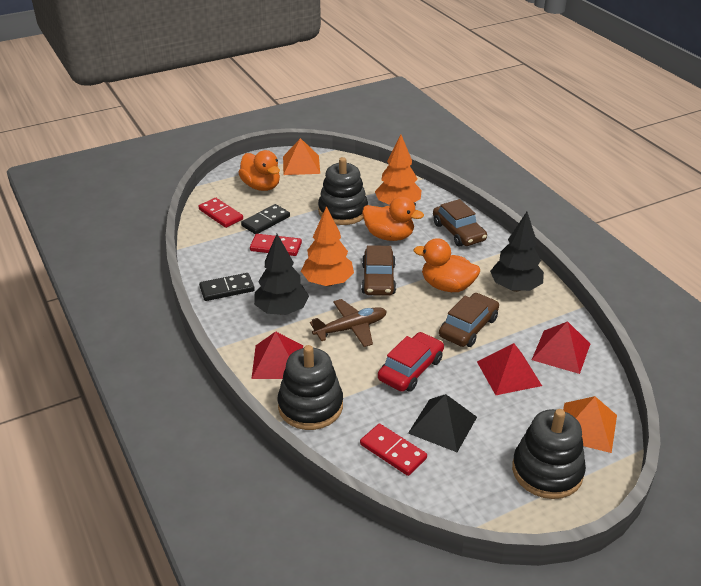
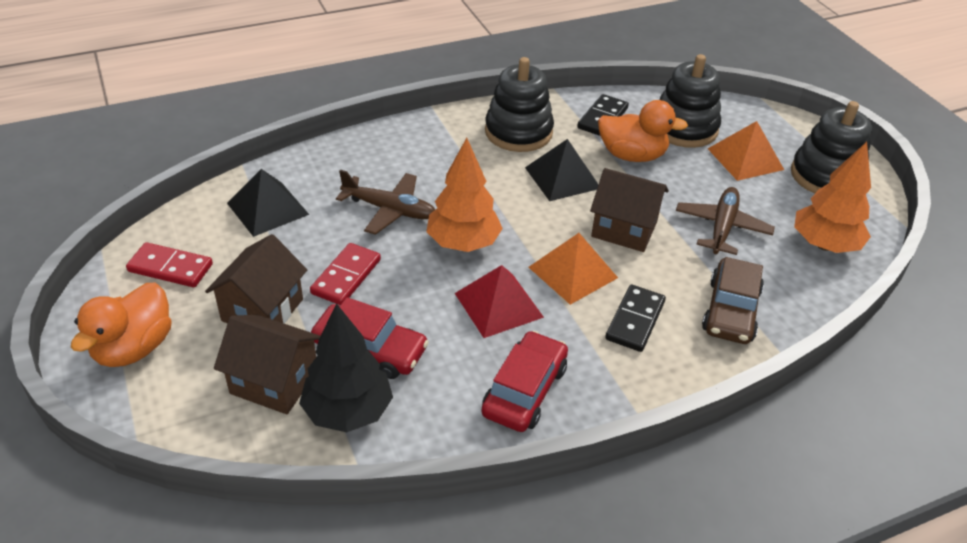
black pyramid: 1 -> 2
black tree: 2 -> 1
brown car: 3 -> 1
brown house: 0 -> 3
brown plane: 1 -> 2
orange duck: 3 -> 2
red car: 1 -> 2
red domino: 3 -> 2
red pyramid: 3 -> 1

